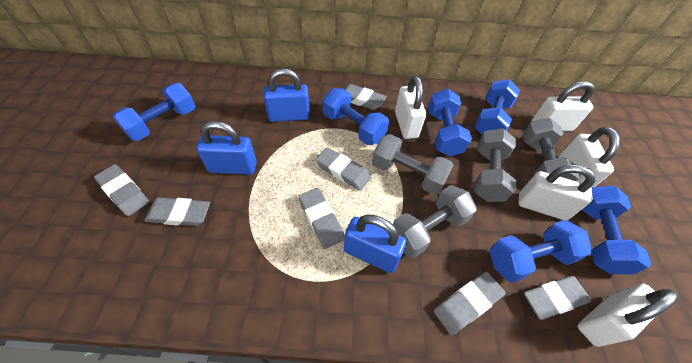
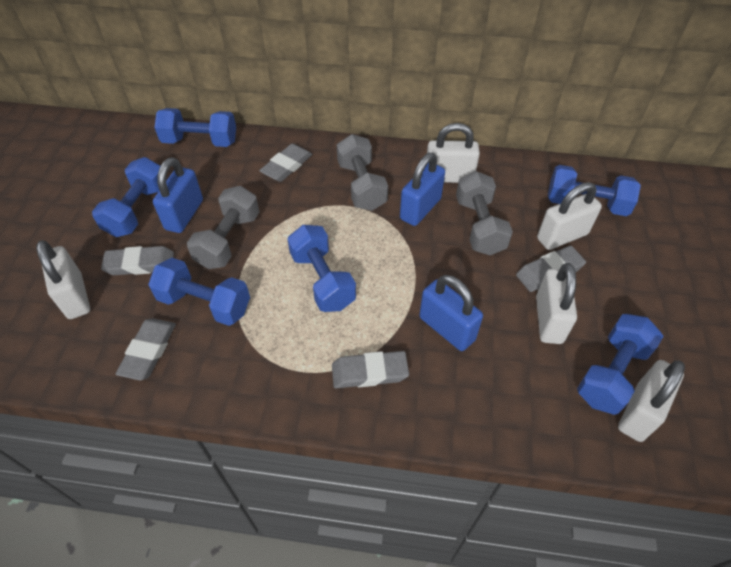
grey dumbbell: 4 -> 3
grey eraser: 7 -> 5

